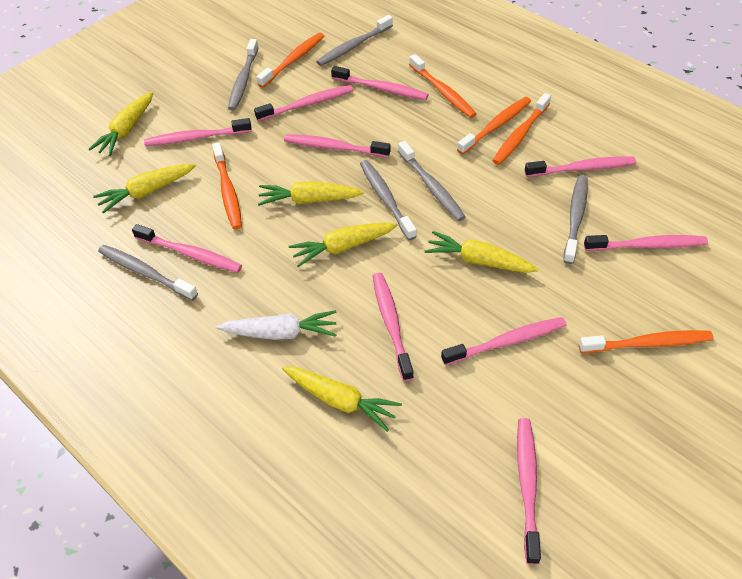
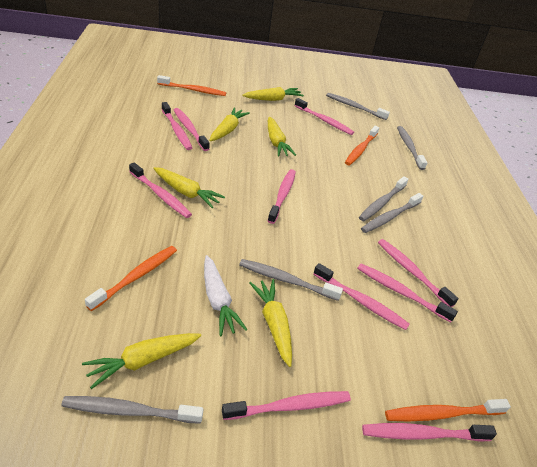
orange toothbrush: 6 -> 4

